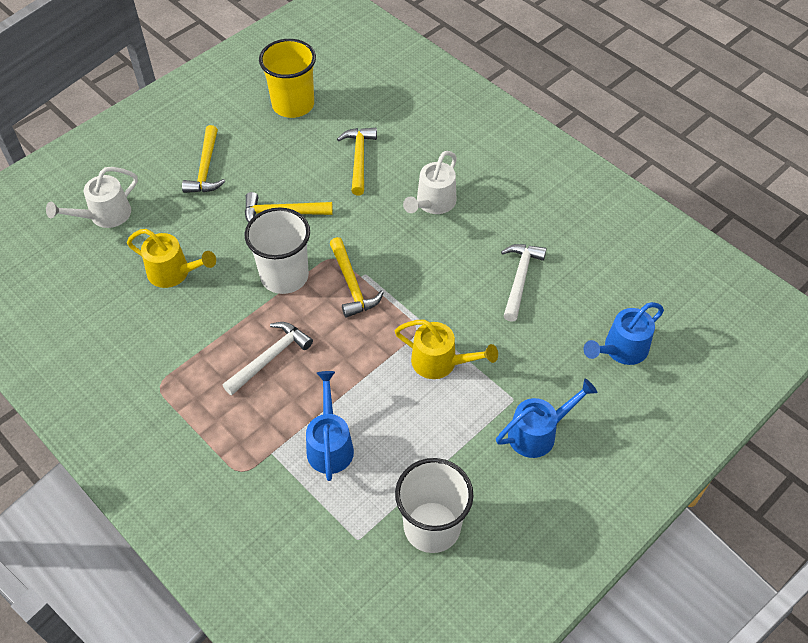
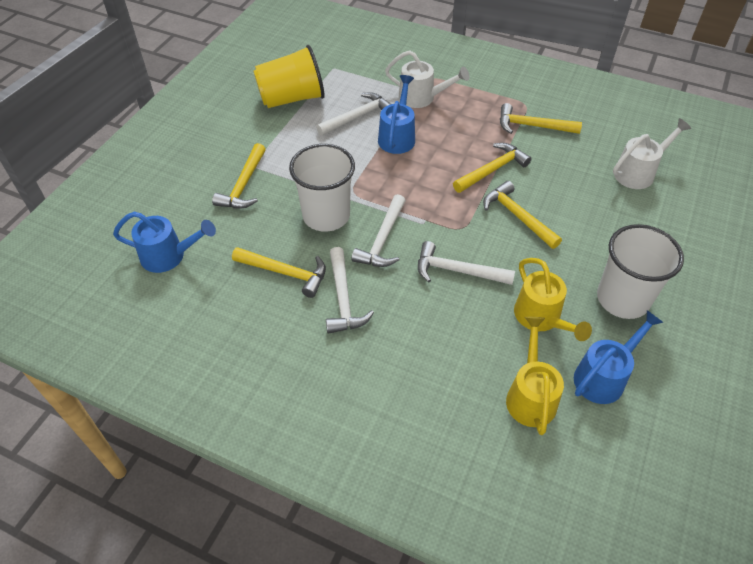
white hammer: 2 -> 4
yellow hammer: 4 -> 5

